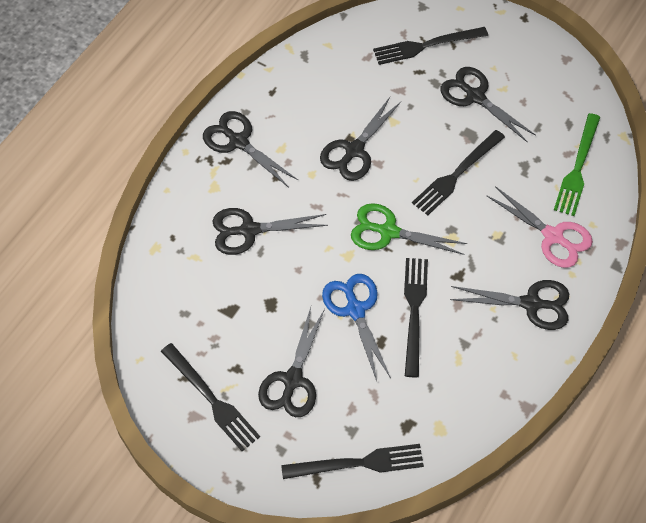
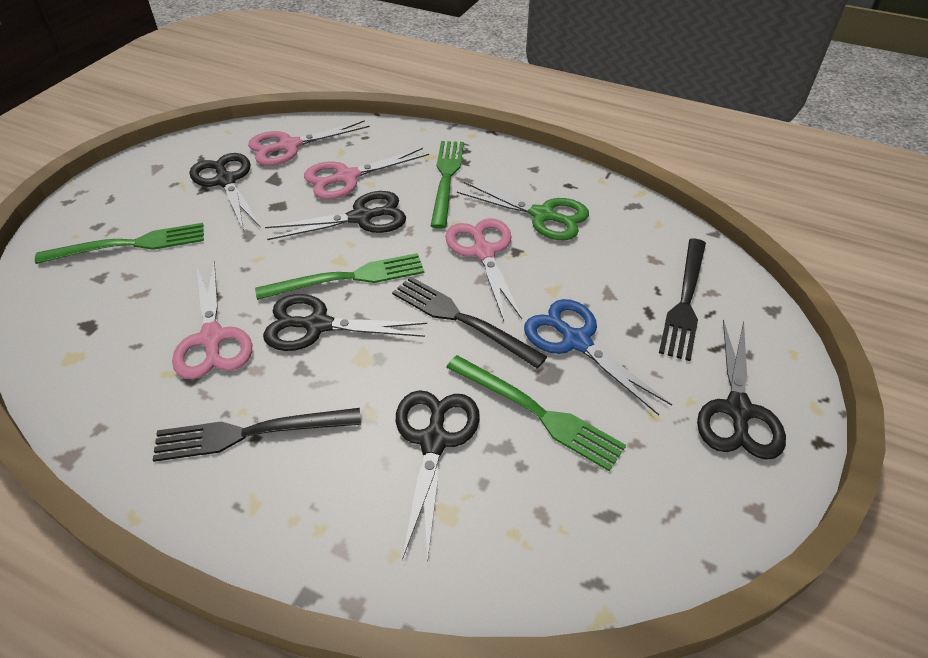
black fork: 5 -> 3
black scissors: 6 -> 5
green fork: 1 -> 4
pink scissors: 1 -> 4

